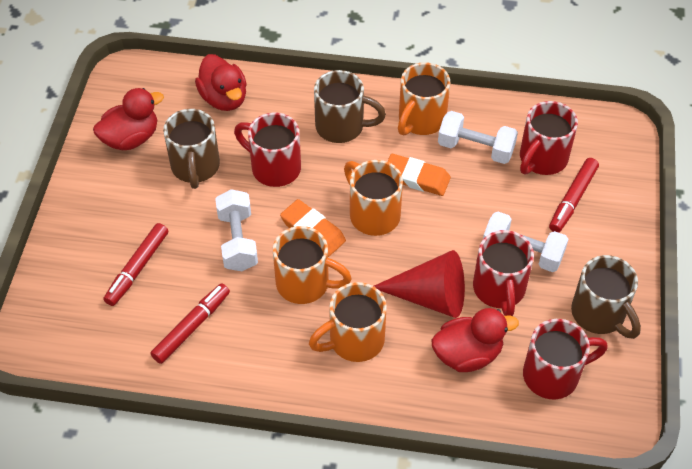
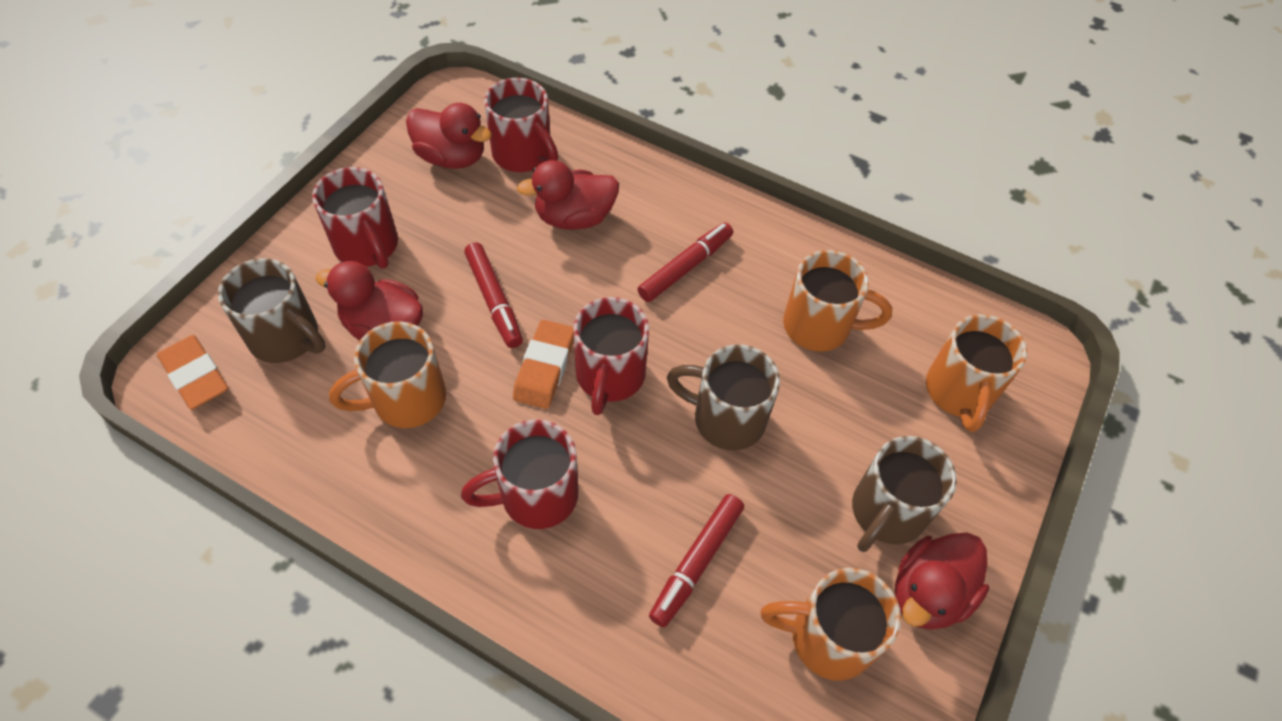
red cone: 1 -> 0
red duck: 3 -> 4
white dumbbell: 3 -> 0

